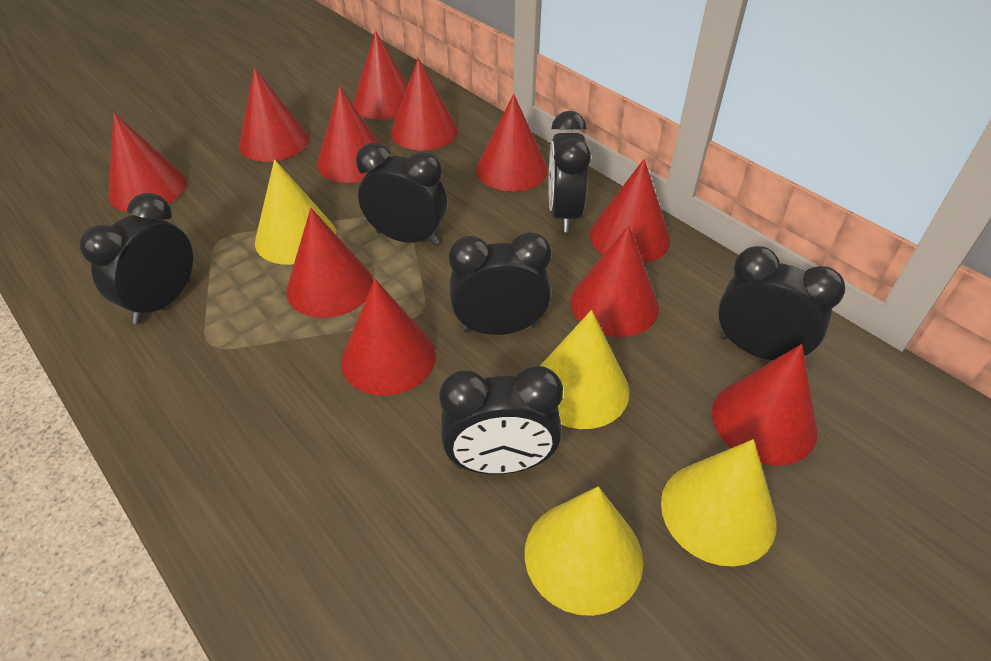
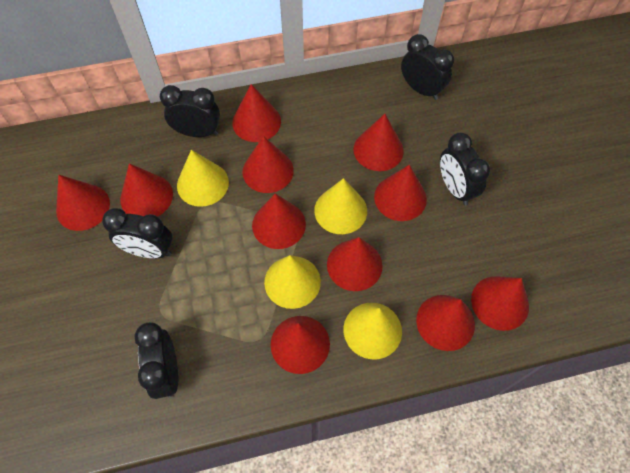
black clock: 6 -> 5

